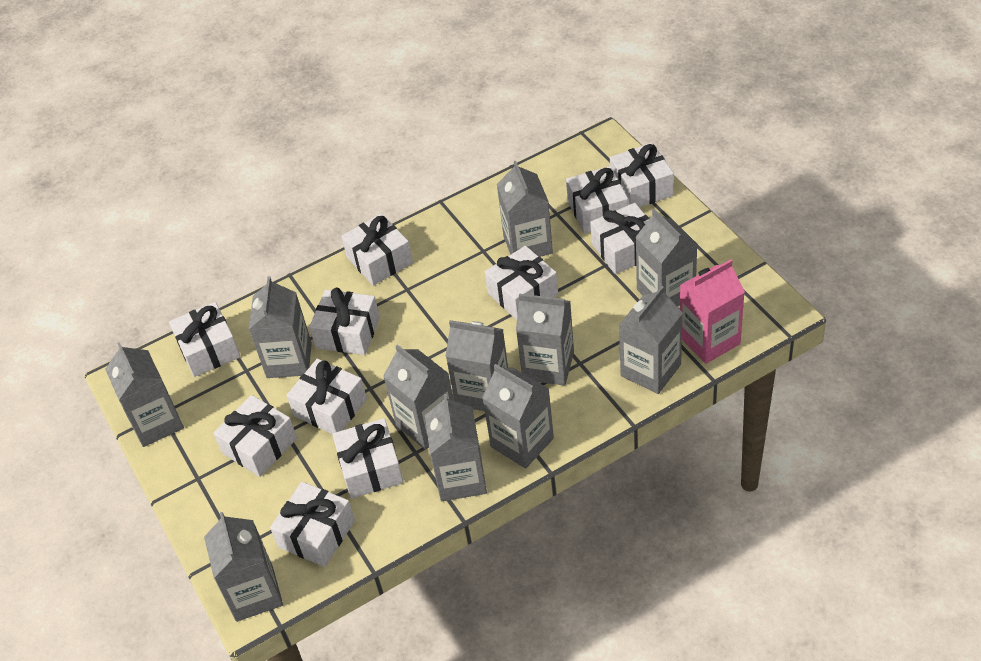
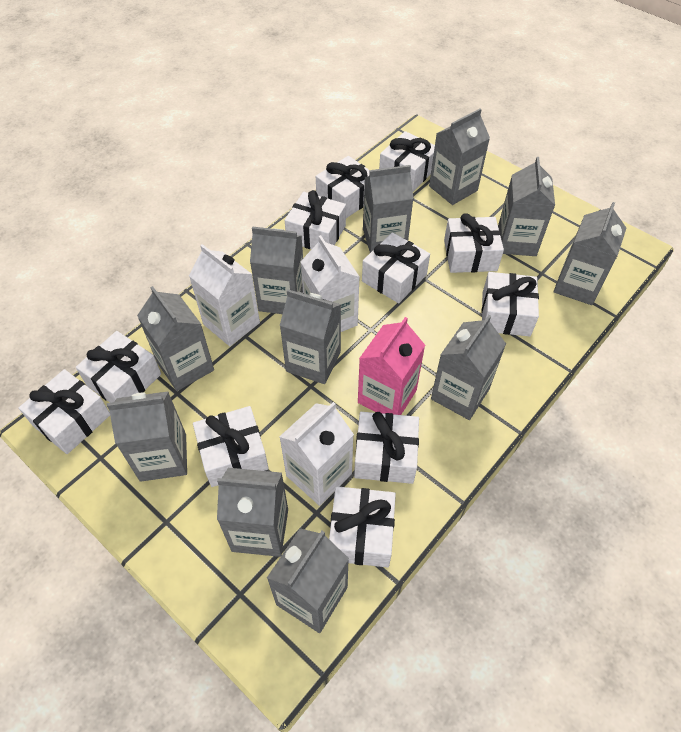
white carton: 0 -> 3

